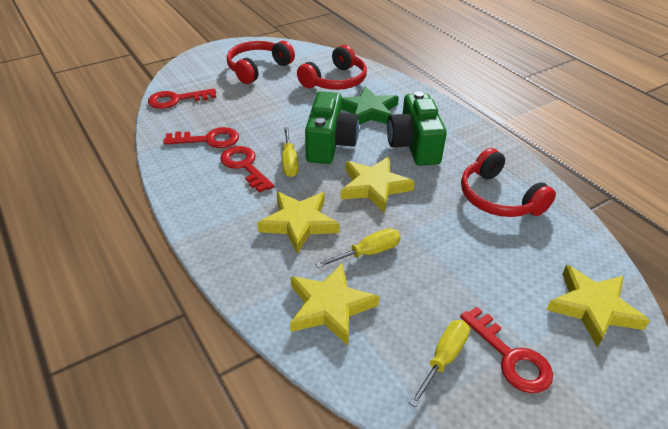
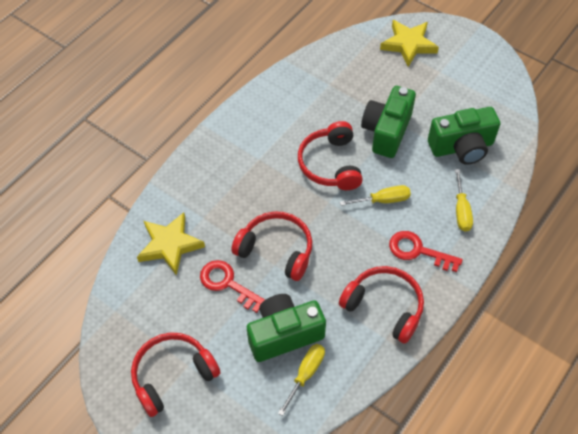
green camera: 2 -> 3
green star: 1 -> 0
red headphones: 3 -> 4
red key: 4 -> 2
yellow star: 4 -> 2

